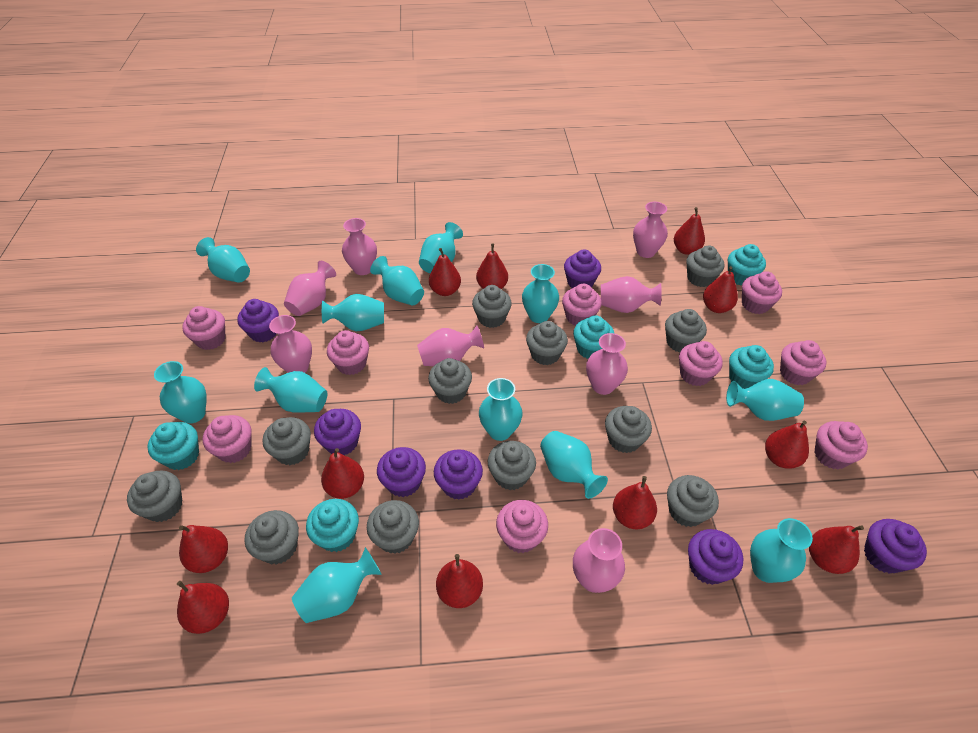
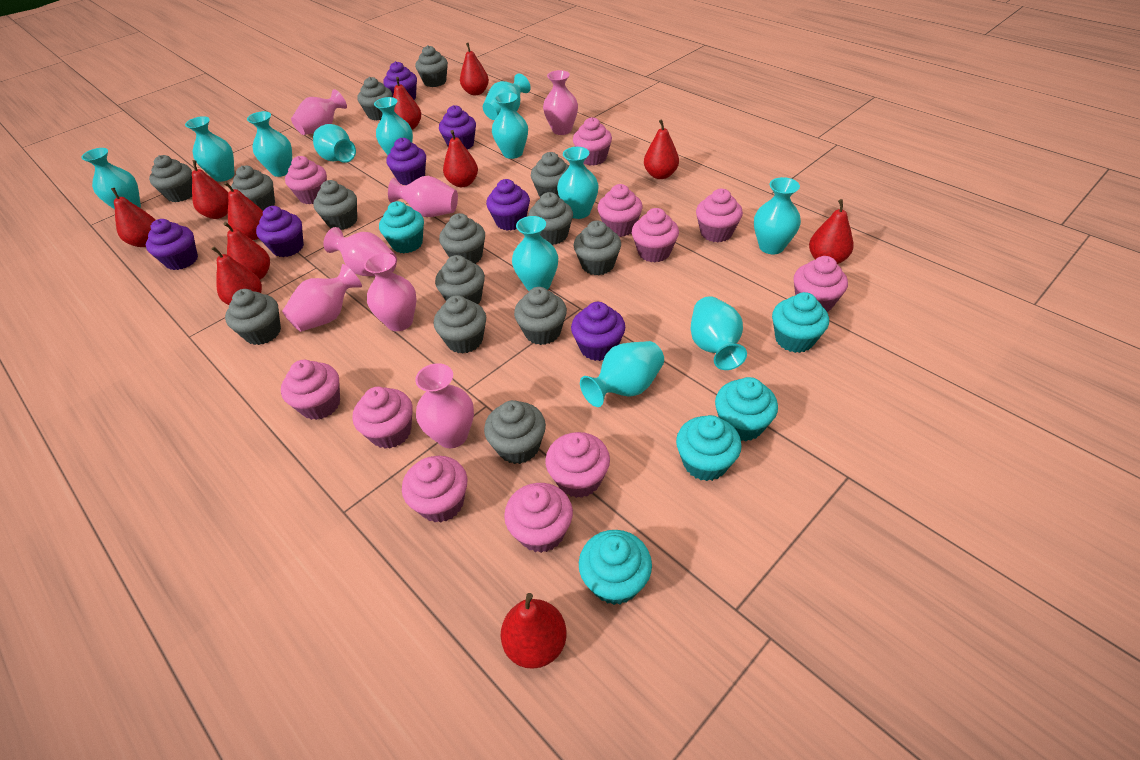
grey cupcake: 12 -> 14
pink cupcake: 9 -> 11
pink vase: 8 -> 7

